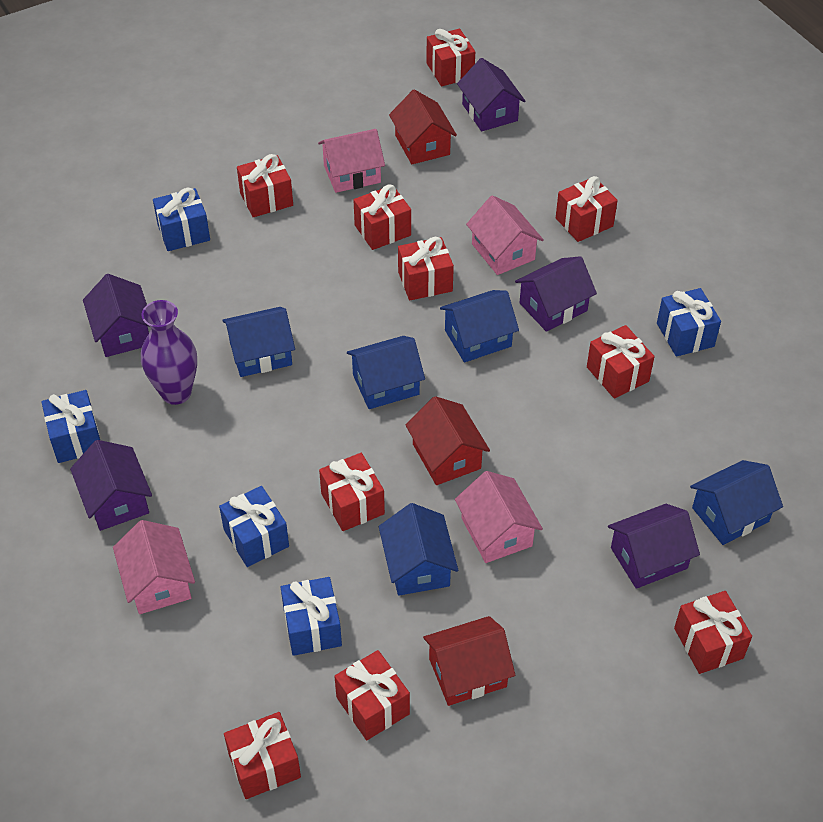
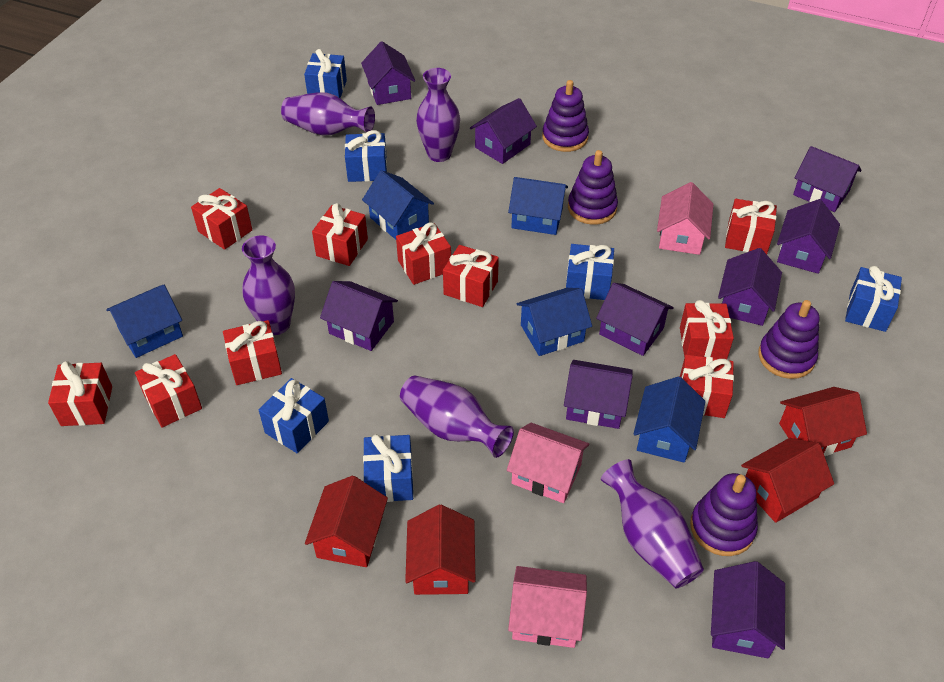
blue gift: 5 -> 6
pink house: 4 -> 3
purple house: 5 -> 9
purple stacking toy: 0 -> 4
purple vase: 1 -> 5
red house: 3 -> 4

